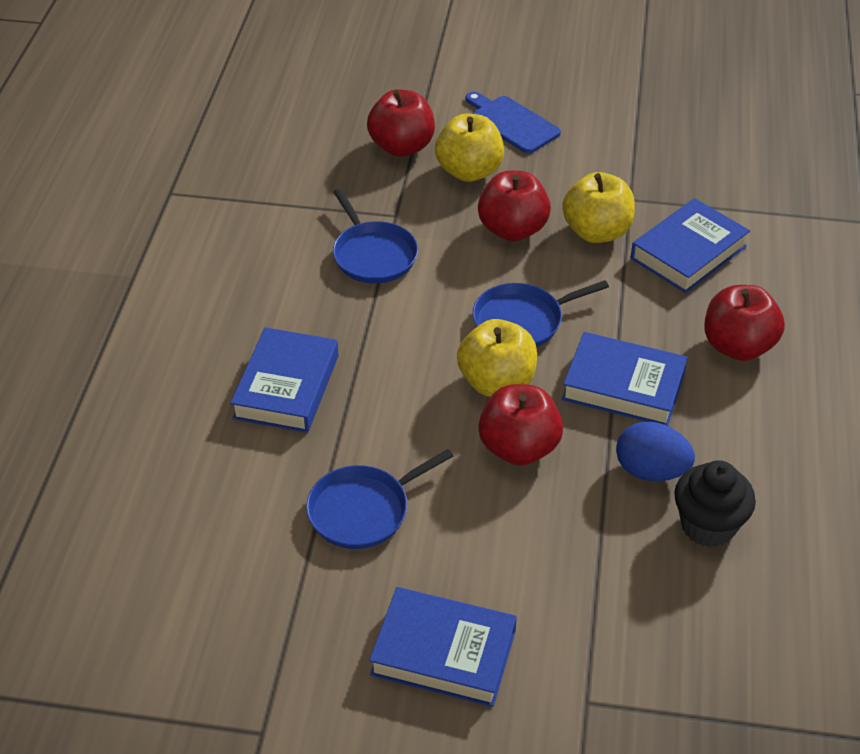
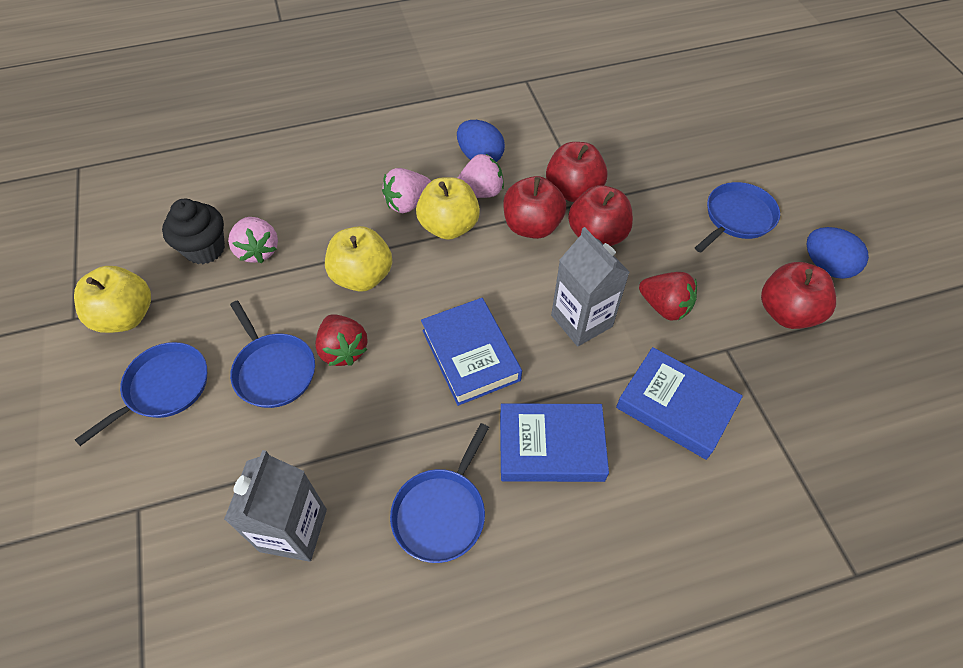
blue book: 4 -> 3
blue cutting board: 1 -> 0
blue egg: 1 -> 2
blue pan: 3 -> 4
grey carton: 0 -> 2
pink strawberry: 0 -> 3
red strawberry: 0 -> 2

